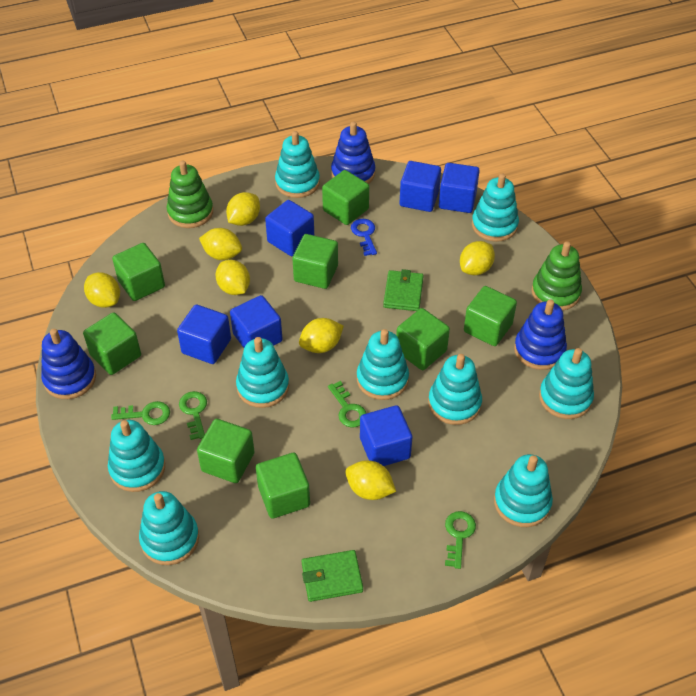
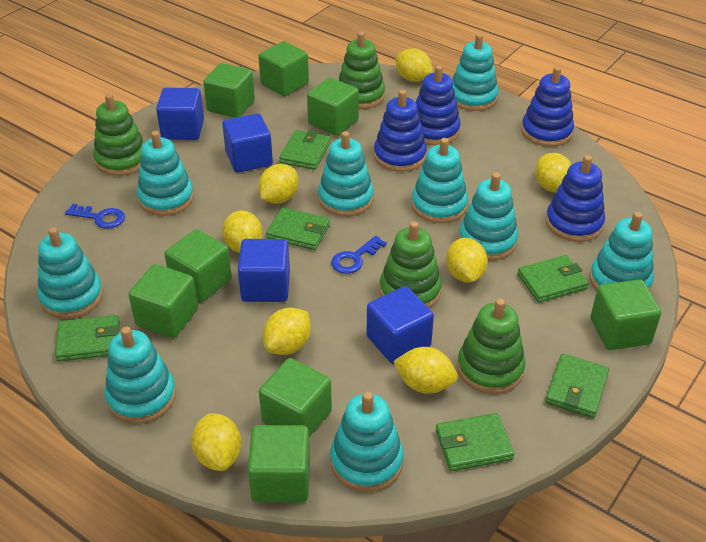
blue cube: 6 -> 4
blue key: 1 -> 2
blue stacking toy: 3 -> 4
green key: 4 -> 0
green stacking toy: 2 -> 4
green wallet: 2 -> 6
yellow lemon: 7 -> 8

